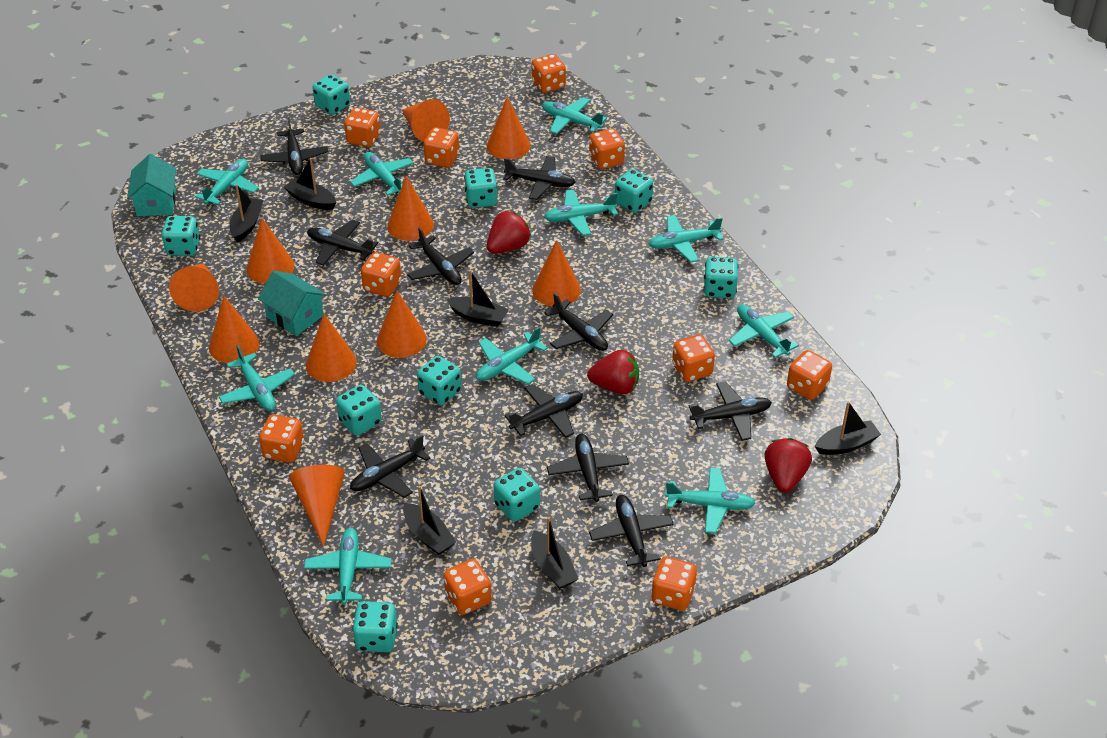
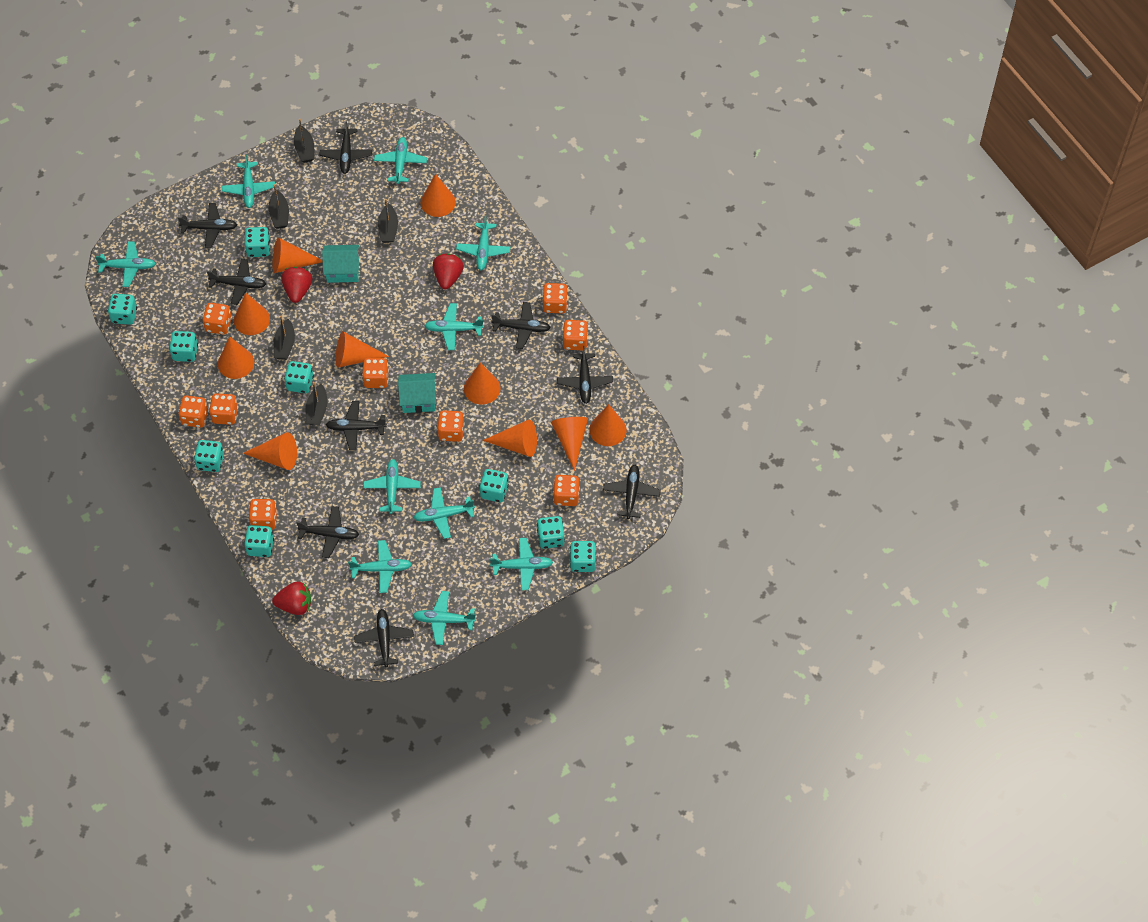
black boat: 6 -> 5
black plane: 10 -> 9
orange dice: 10 -> 9

